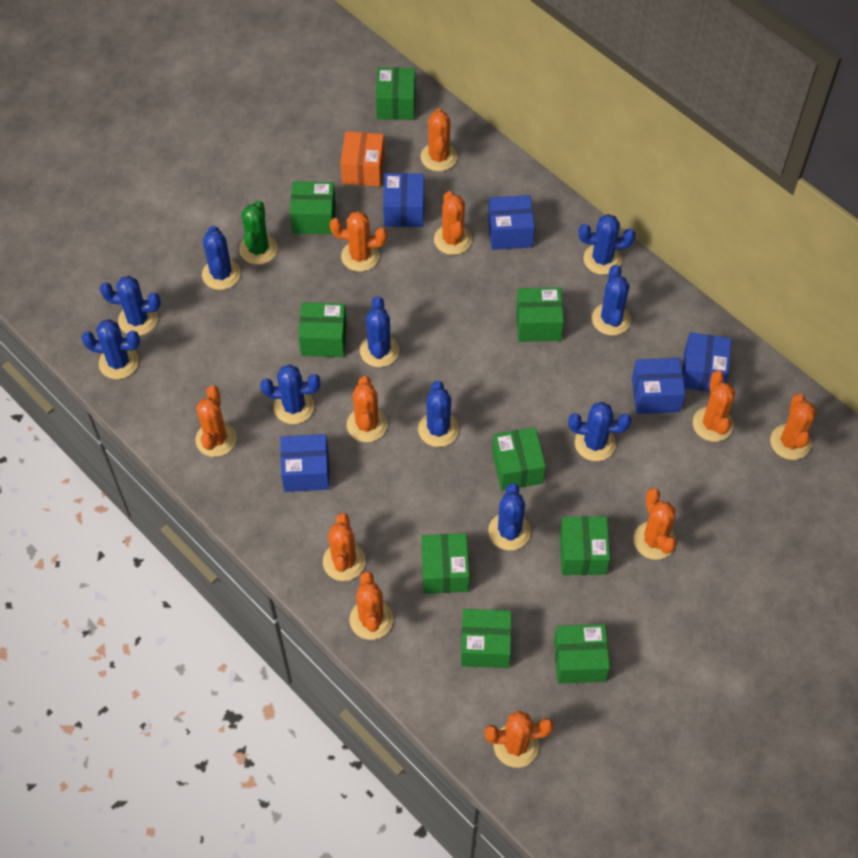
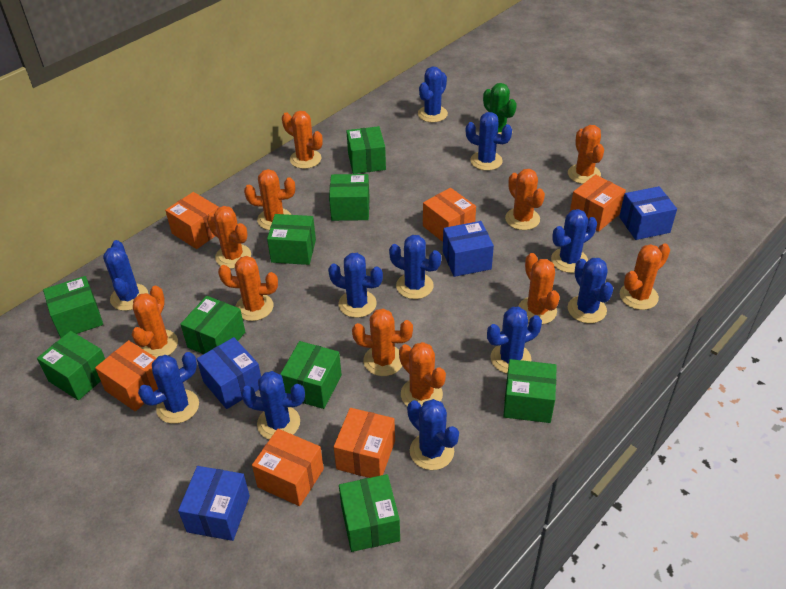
blue box: 5 -> 4
blue cactus: 10 -> 11
orange box: 1 -> 6

